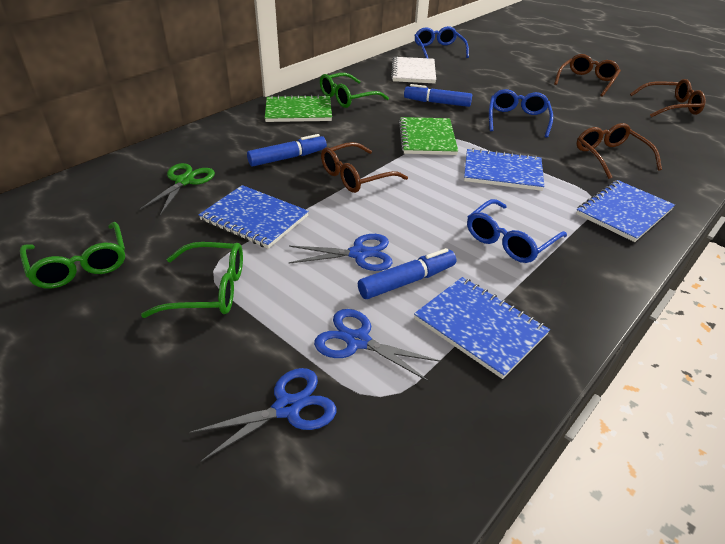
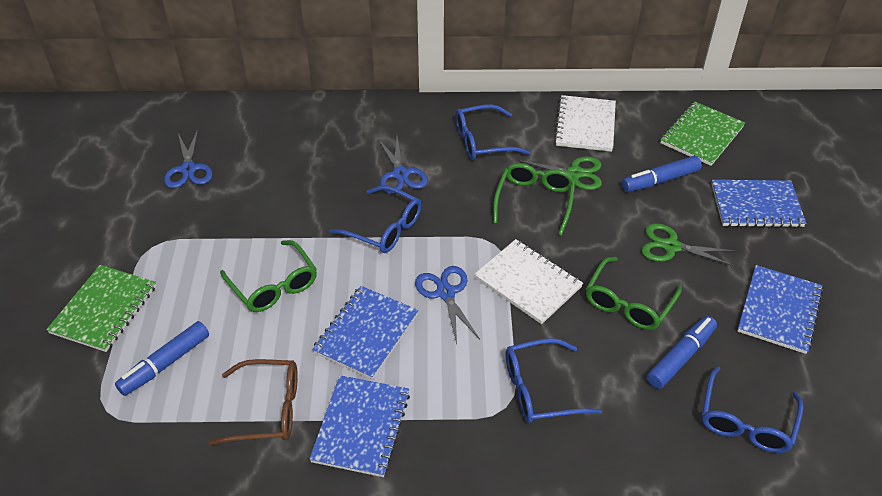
blue glasses: 3 -> 4
brown glasses: 4 -> 1
green scissors: 1 -> 2
white notebook: 1 -> 2

